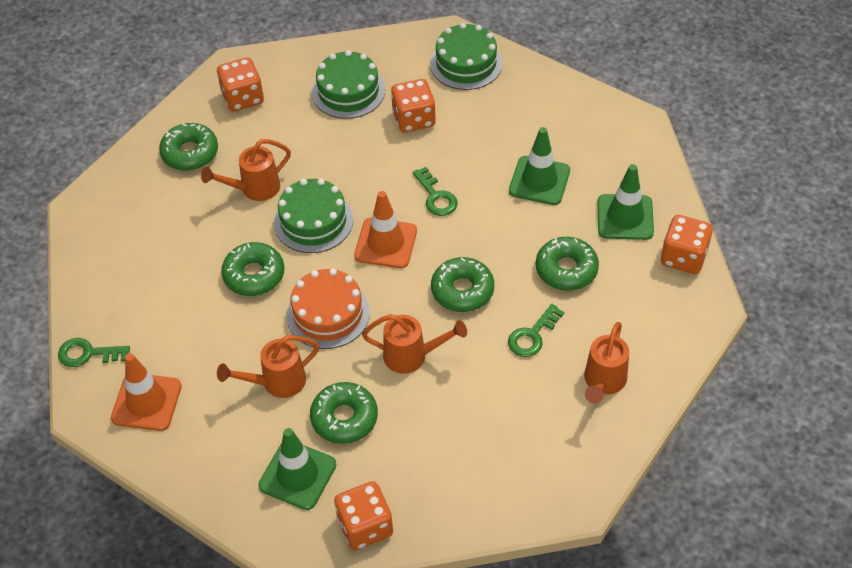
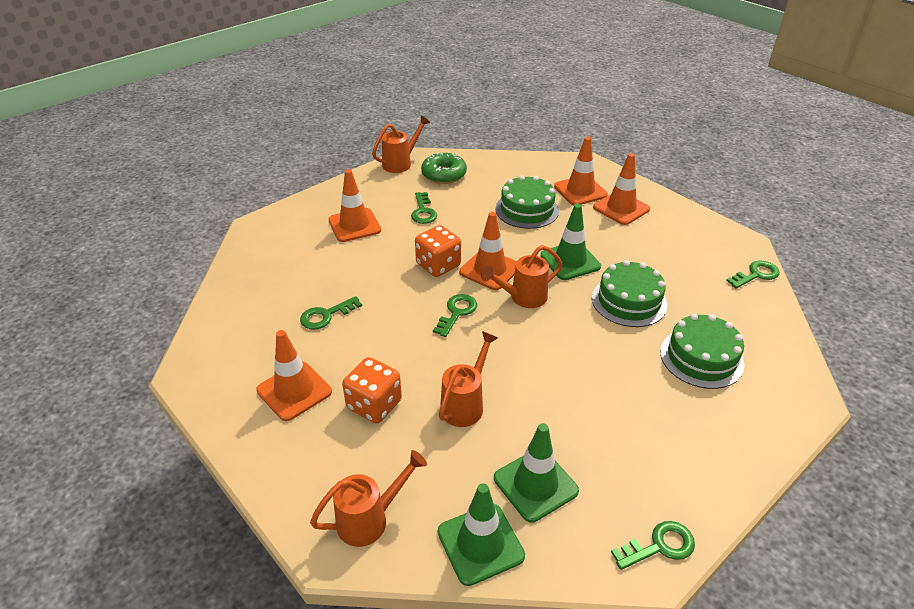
green donut: 5 -> 1
green key: 3 -> 5
orange cake: 1 -> 0
orange dice: 4 -> 2
orange traffic cone: 2 -> 5

